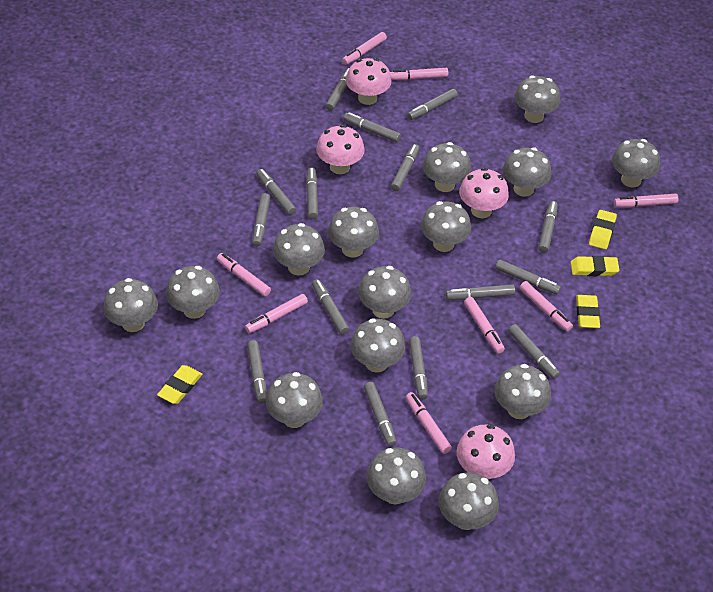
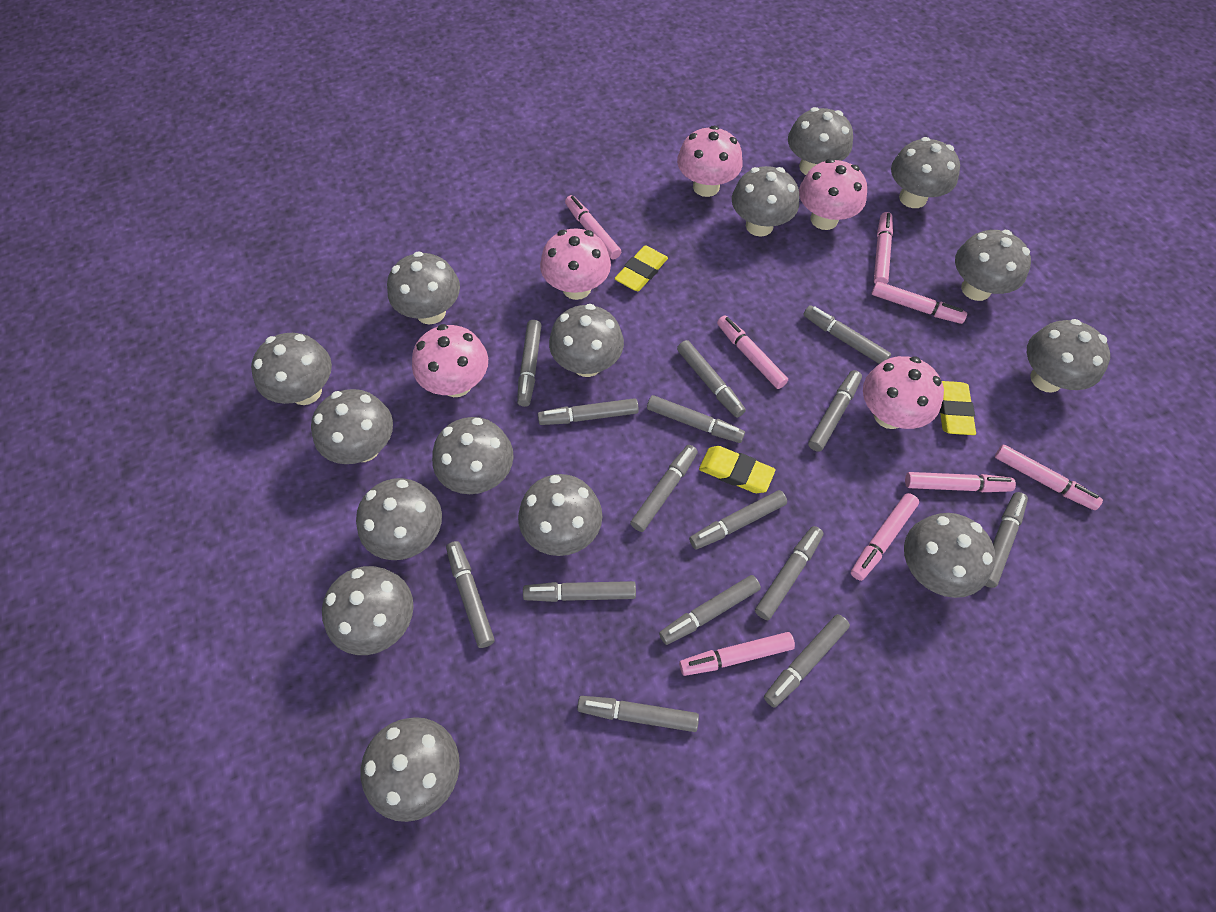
pink mushroom: 4 -> 5
yellow eraser: 4 -> 3

